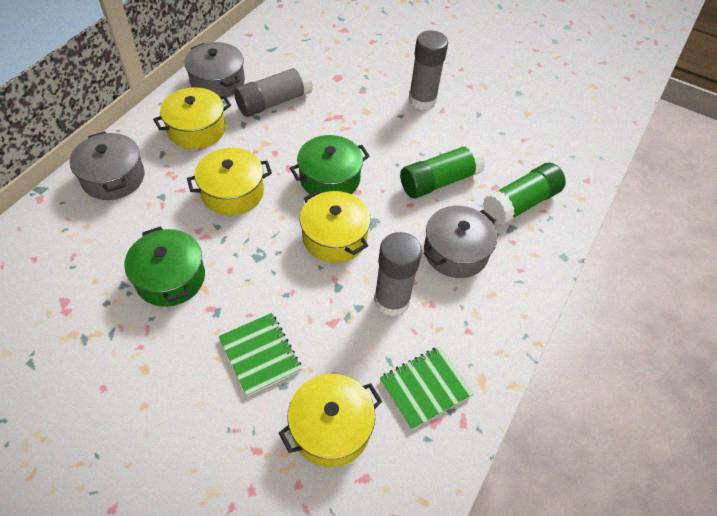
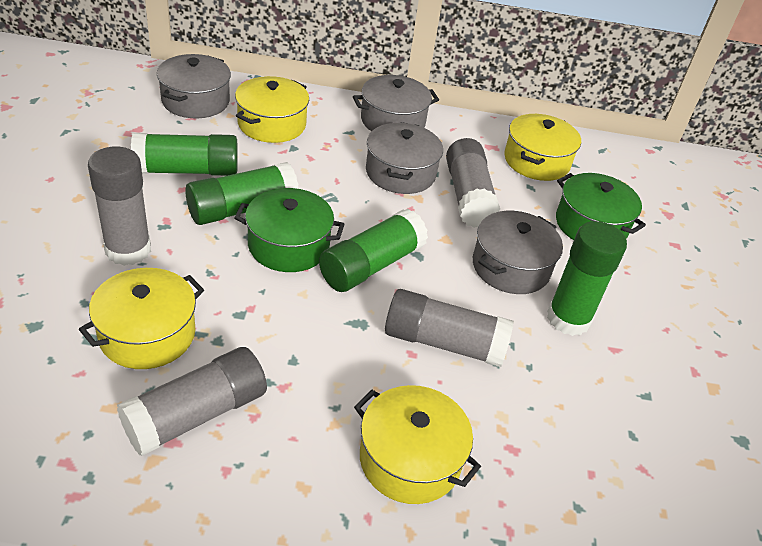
green glue stick: 2 -> 4
green notebook: 2 -> 0
grey glue stick: 3 -> 4
grey pot: 3 -> 4

